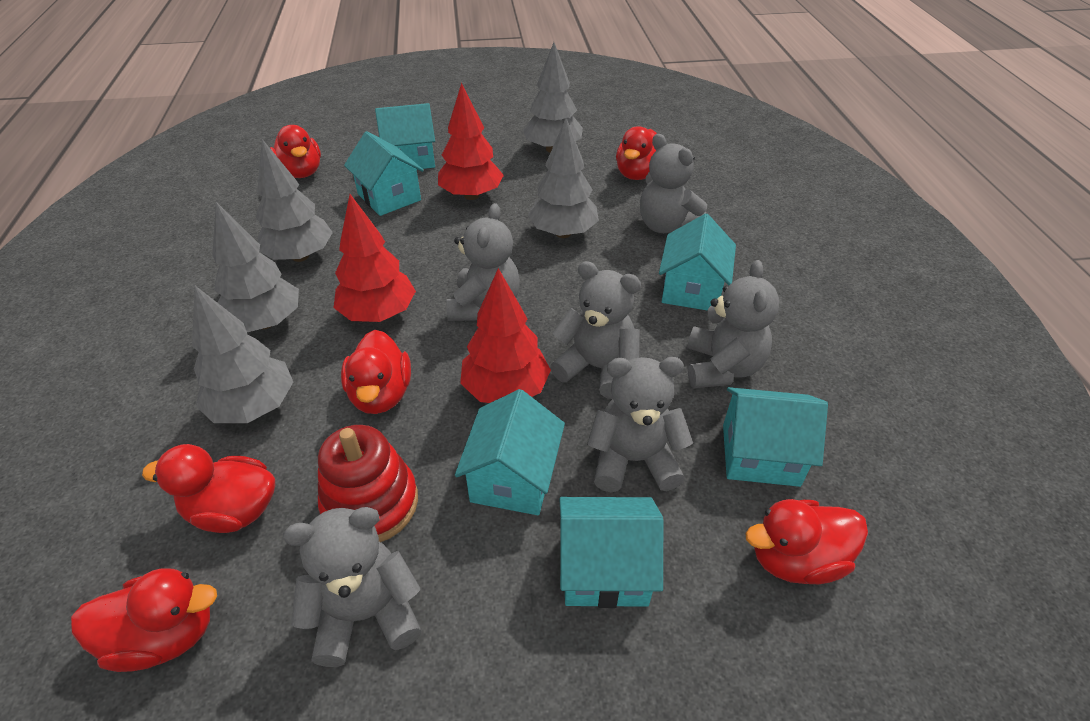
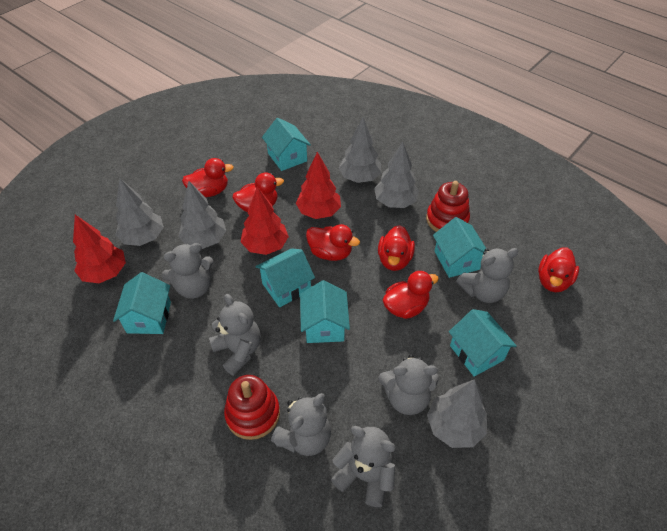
red stacking toy: 1 -> 2

